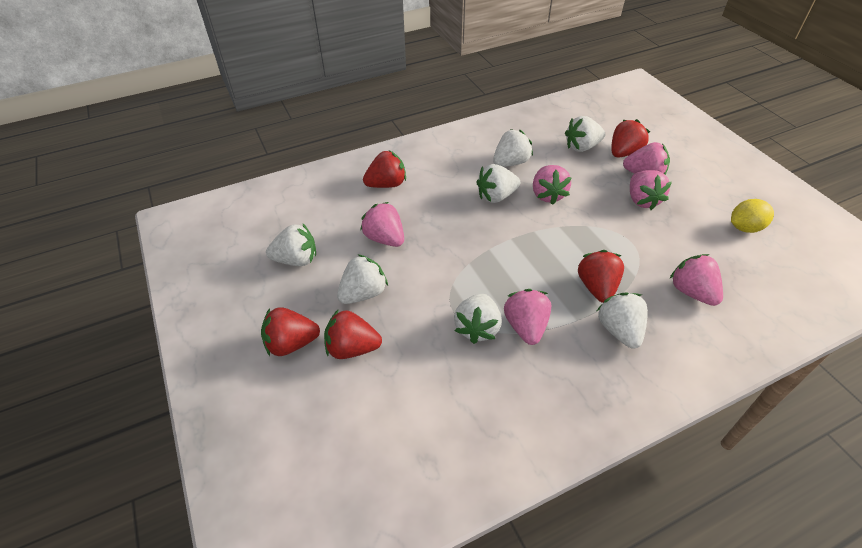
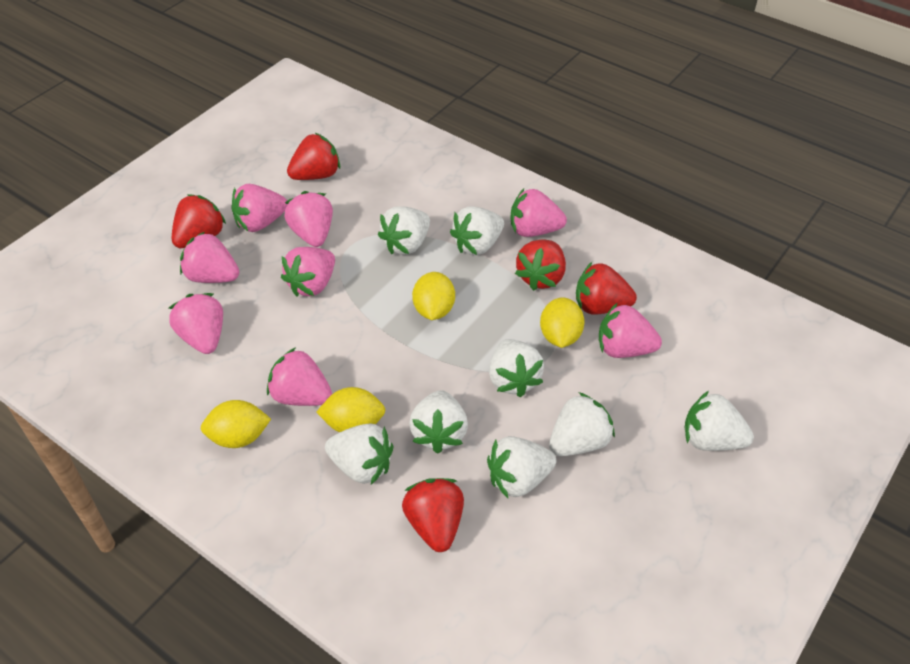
pink strawberry: 6 -> 8
white strawberry: 7 -> 8
yellow lemon: 1 -> 4

